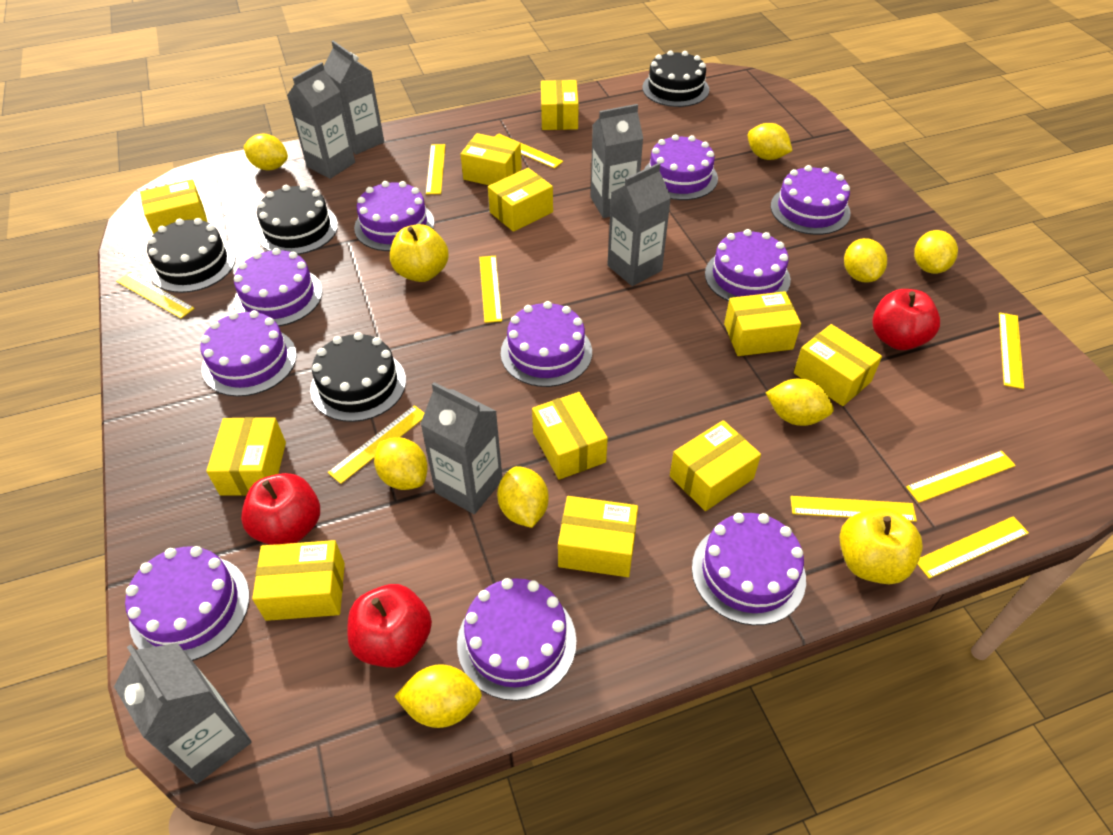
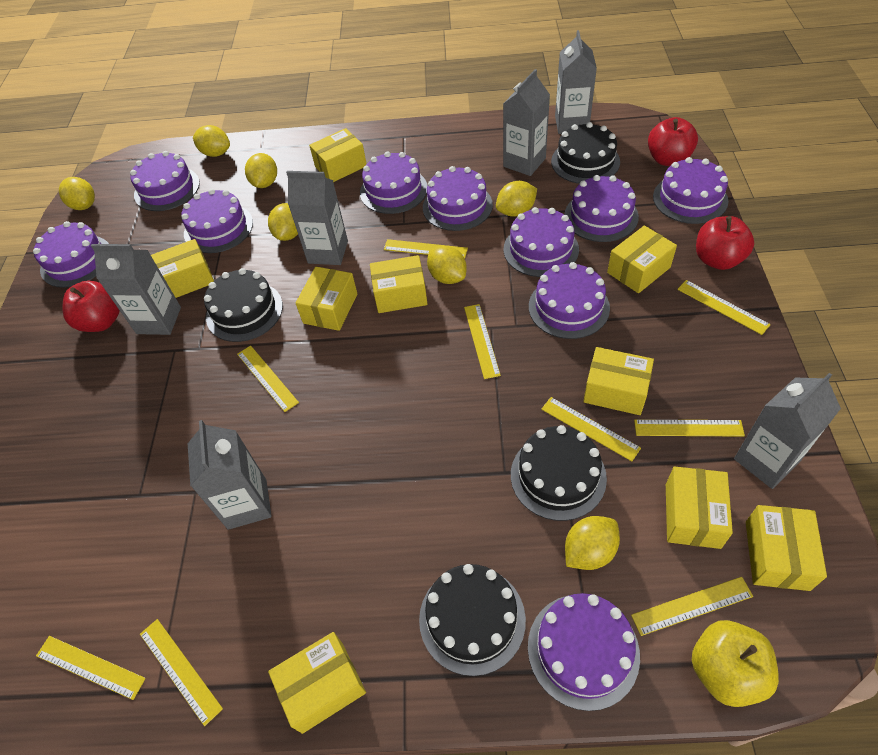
yellow apple: 2 -> 1
yellow box: 11 -> 9
yellow lemon: 8 -> 7

